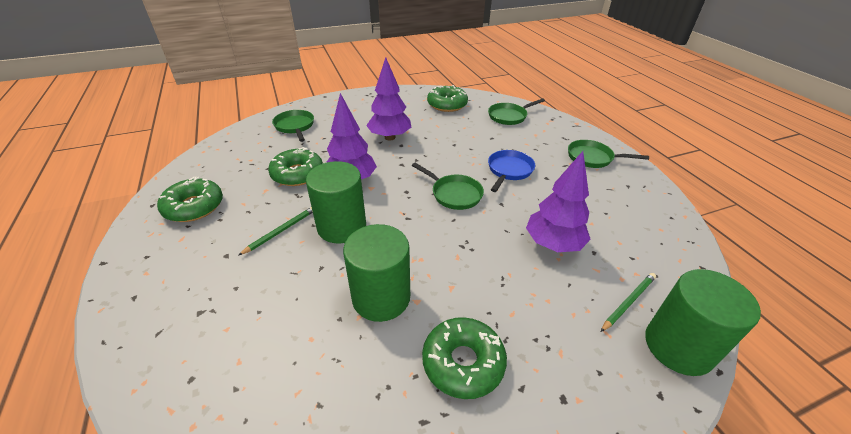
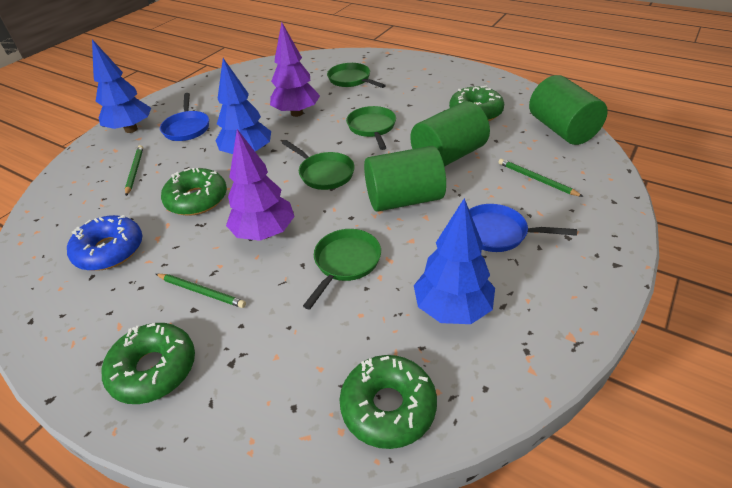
blue donut: 0 -> 1
blue pan: 1 -> 2
blue tree: 0 -> 3
green pencil: 2 -> 3
purple tree: 3 -> 2

